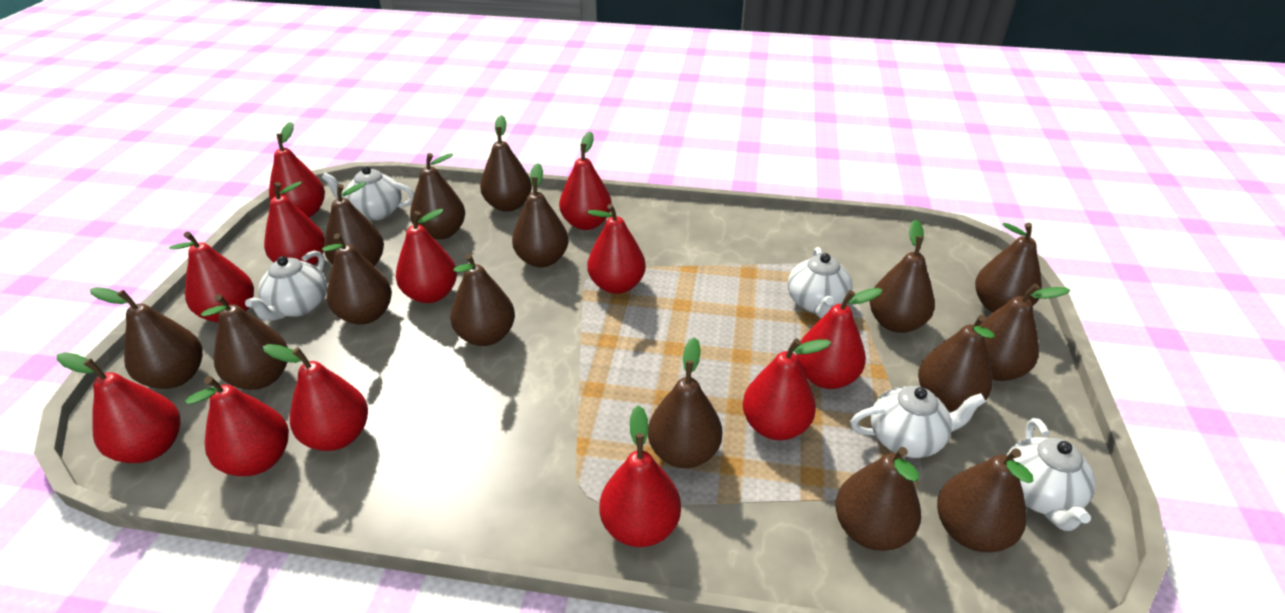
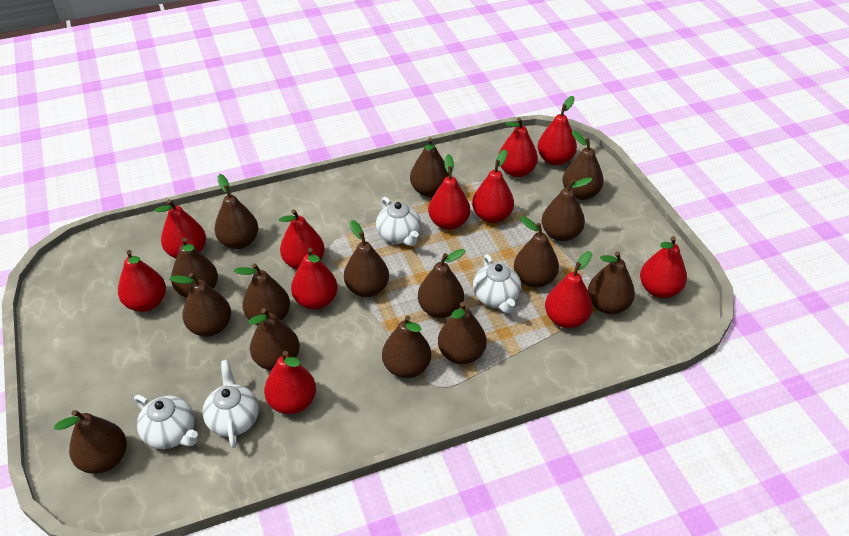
red pear: 12 -> 11
white teapot: 5 -> 4

